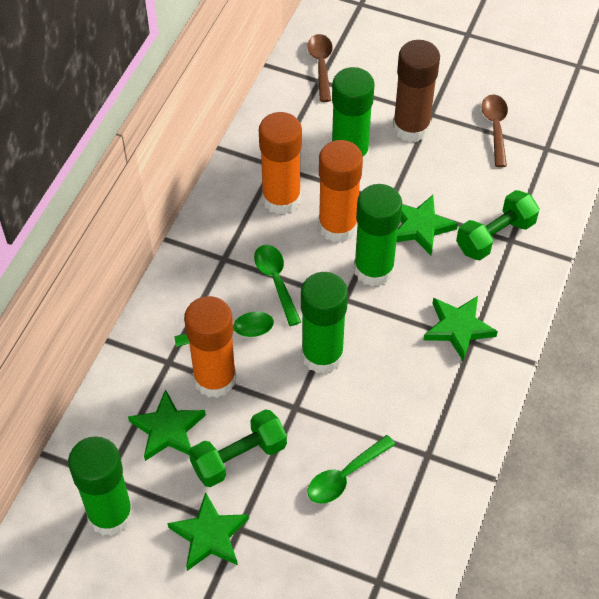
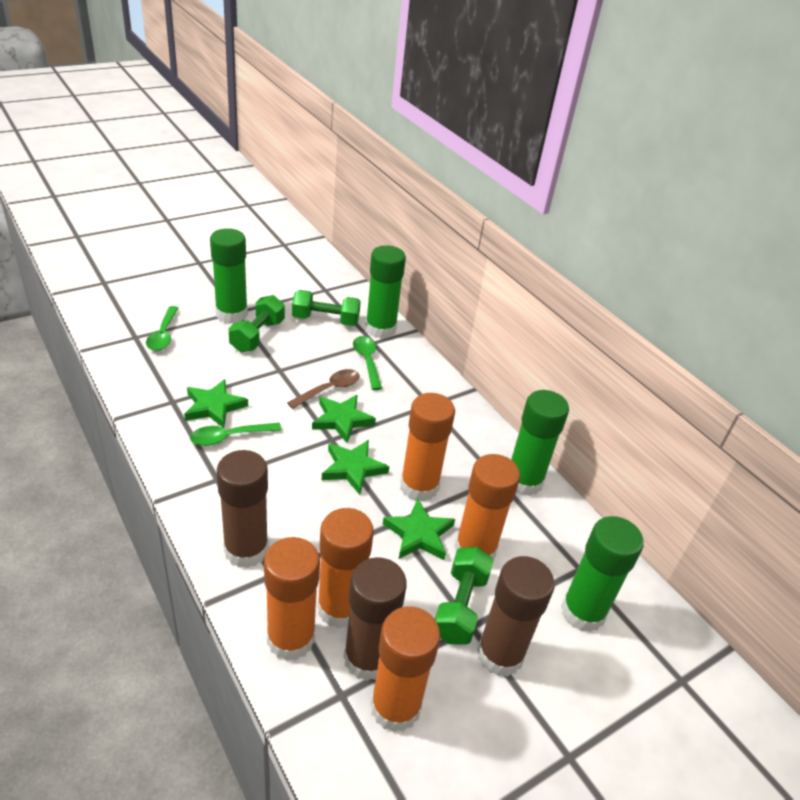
brown glue stick: 1 -> 3
brown spoon: 2 -> 1
green dumbbell: 2 -> 3
orange glue stick: 3 -> 5

